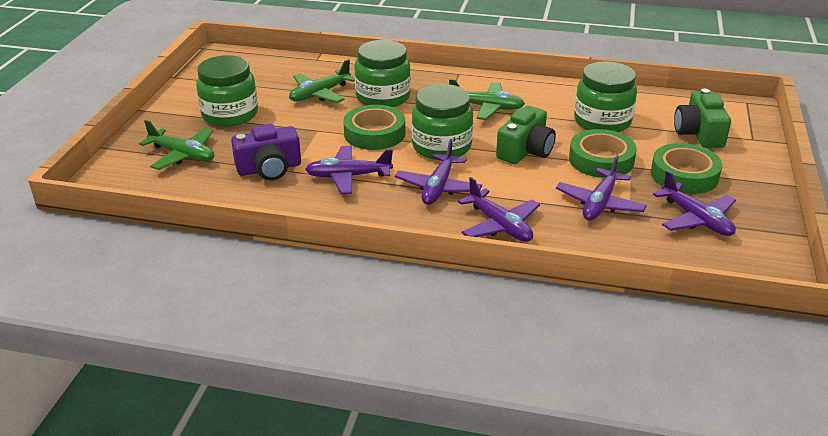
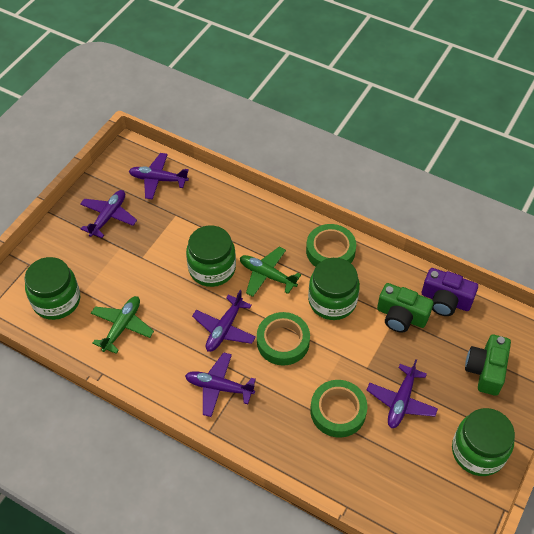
green plane: 3 -> 2

